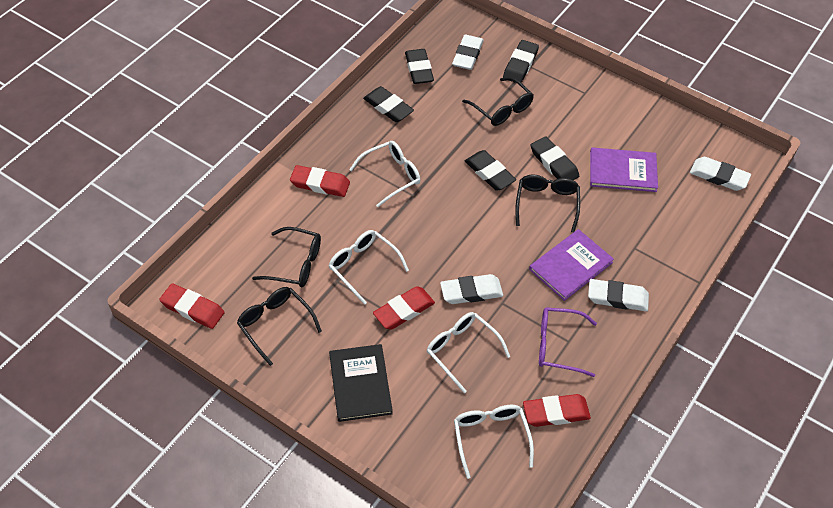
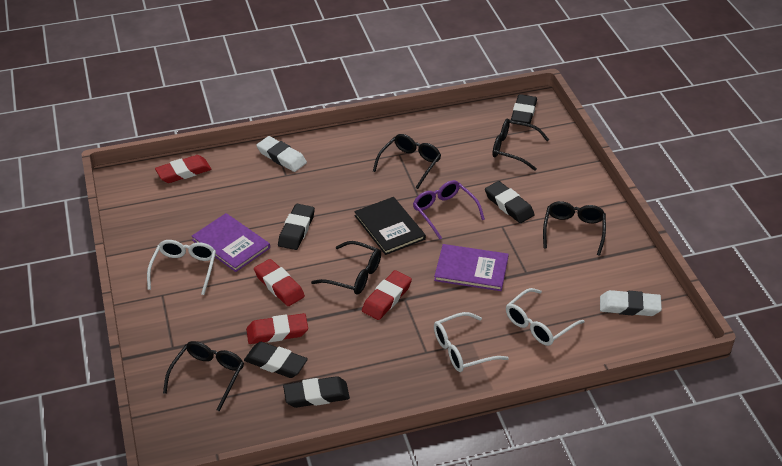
black glasses: 4 -> 5
white eraser: 4 -> 2
white glasses: 4 -> 3

